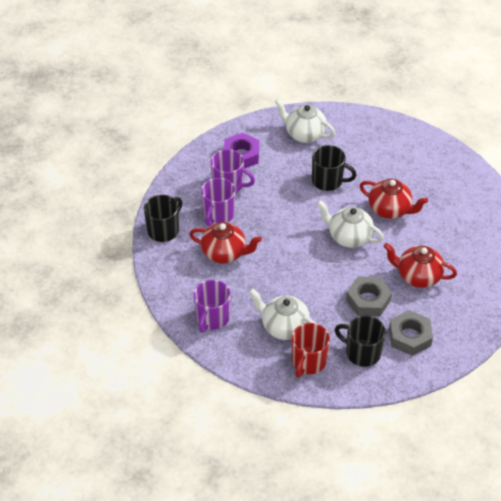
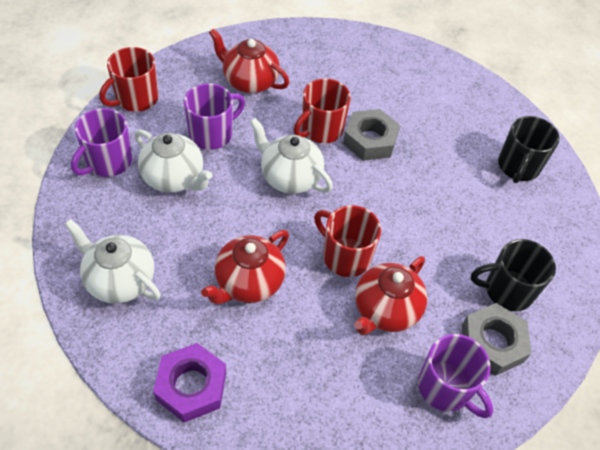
black mug: 3 -> 2
red mug: 1 -> 3

